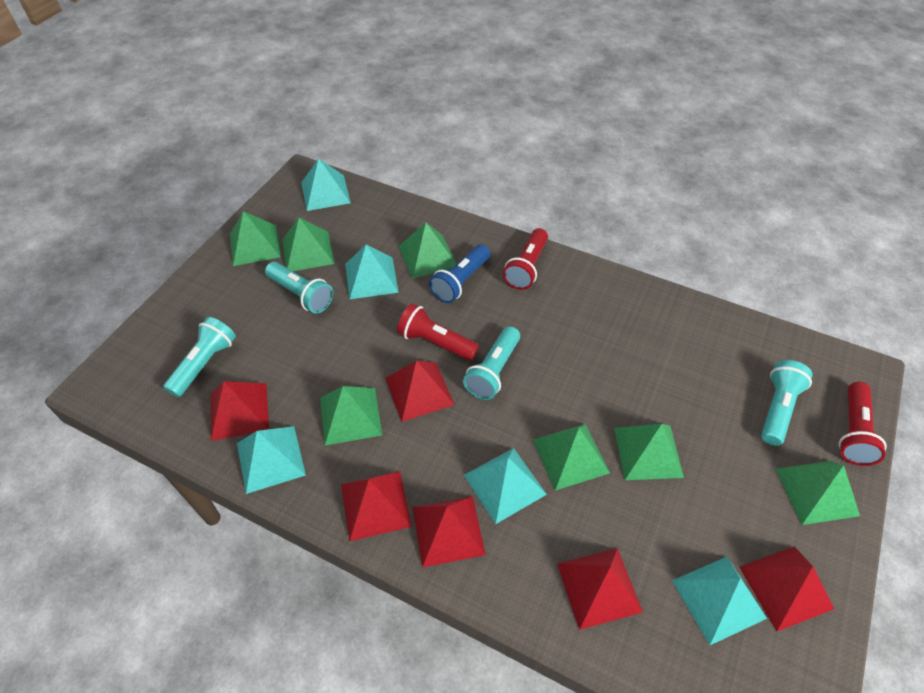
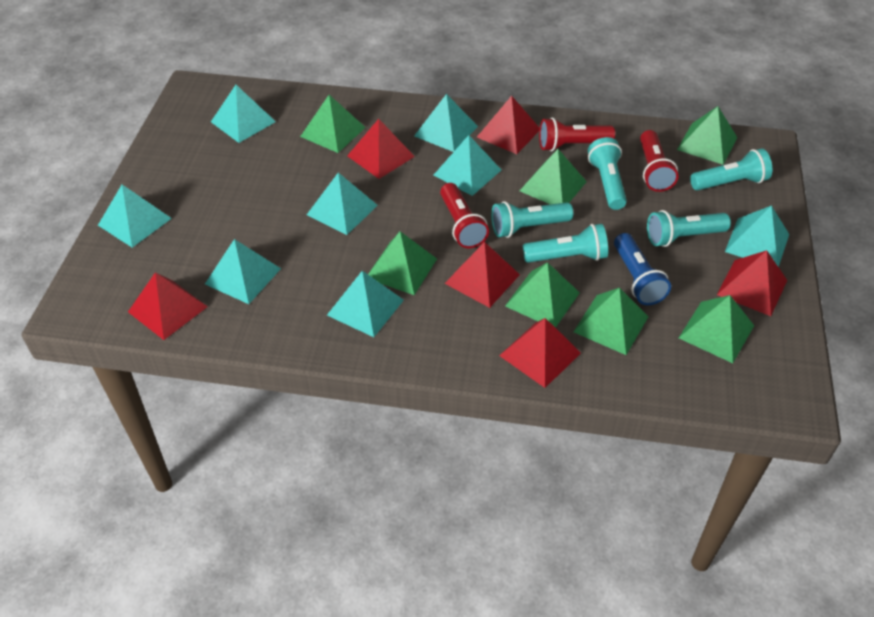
turquoise flashlight: 4 -> 5
turquoise pyramid: 5 -> 8

